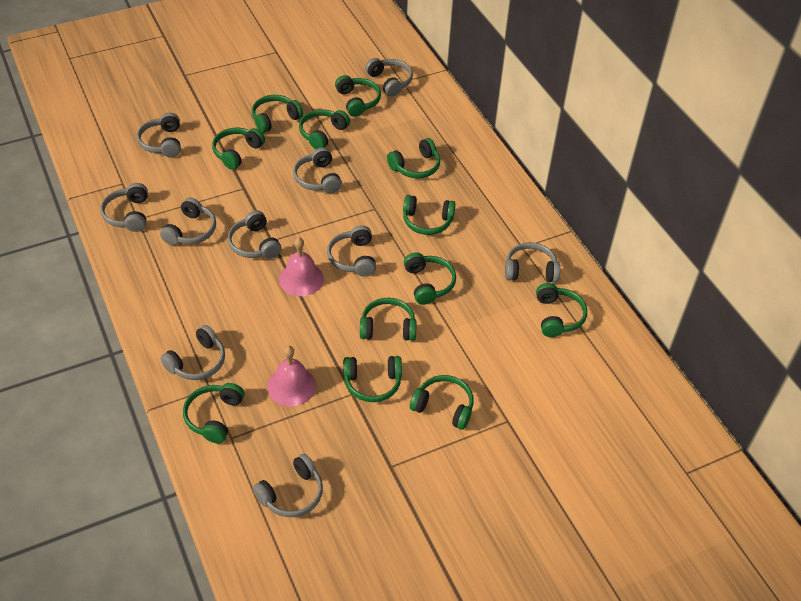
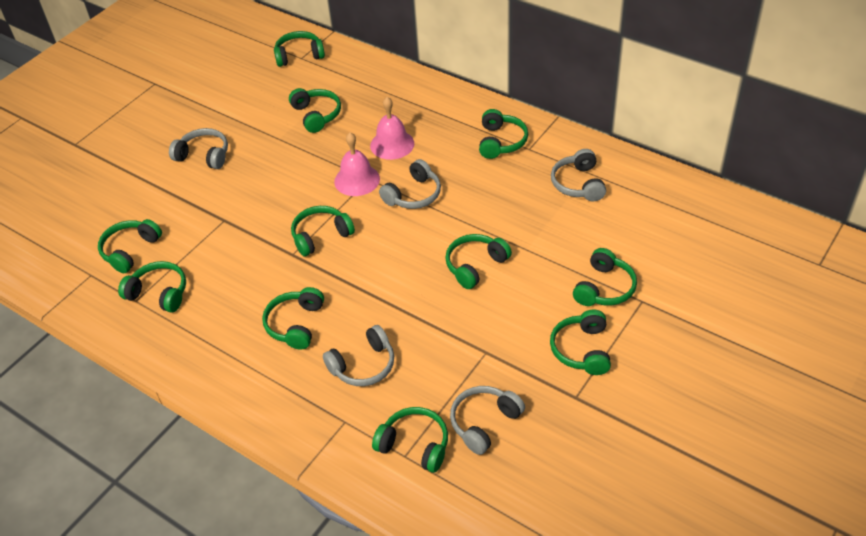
green headphones: 12 -> 11
grey headphones: 10 -> 5

